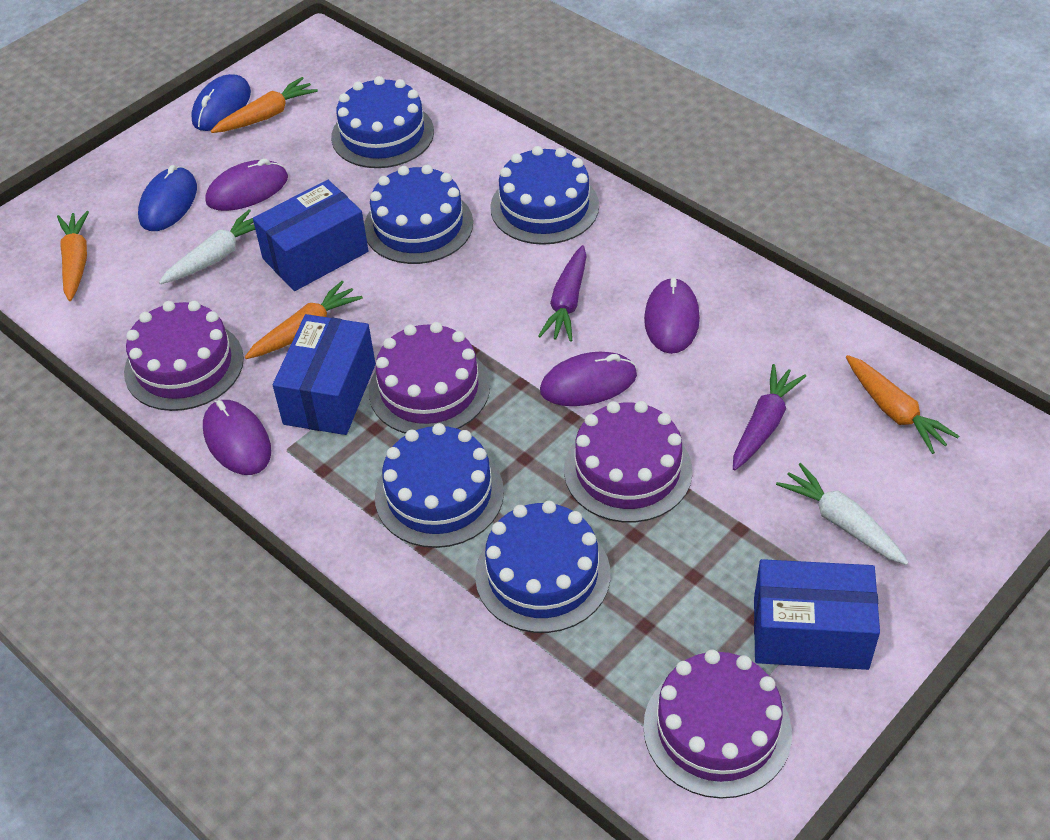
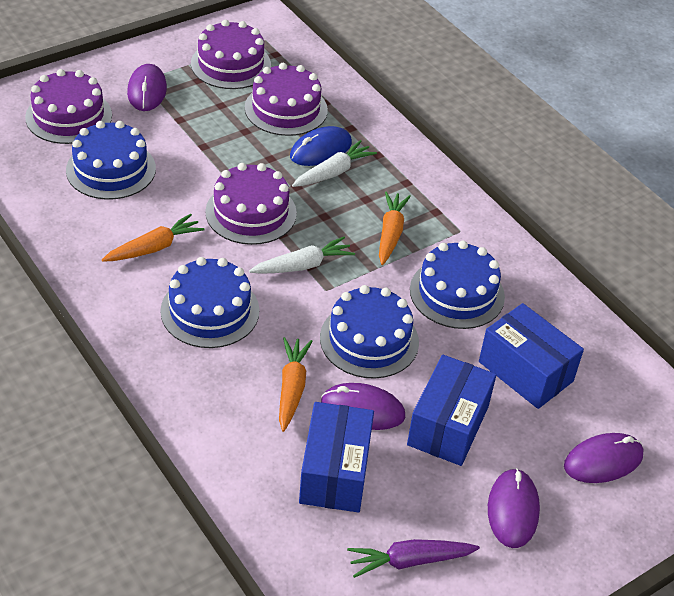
blue cake: 5 -> 4
blue mouse: 2 -> 1
orange carrot: 4 -> 3
purple carrot: 2 -> 1

